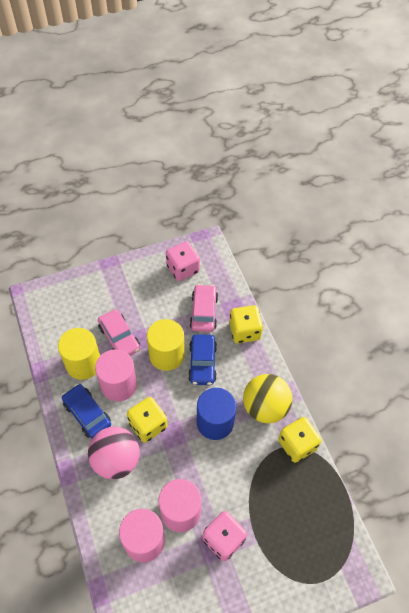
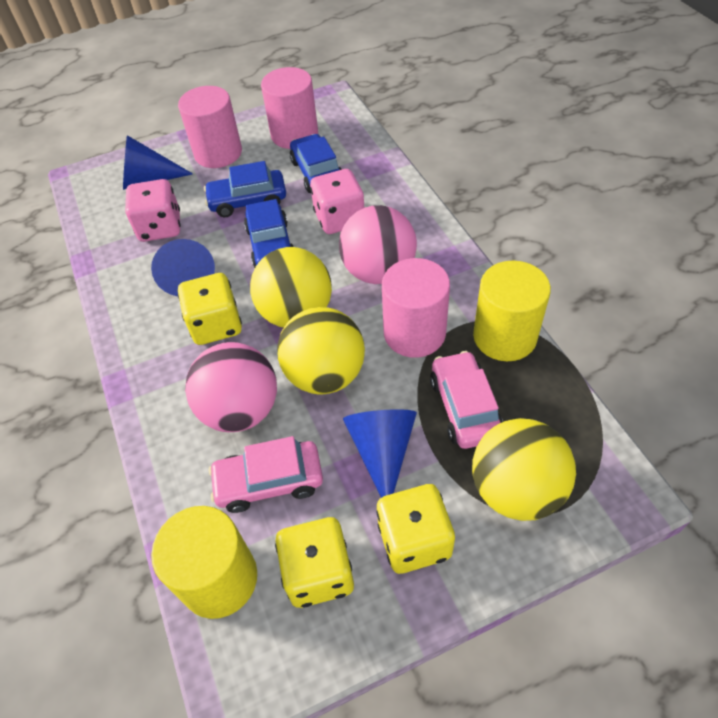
blue car: 2 -> 3
blue cone: 0 -> 3
blue cylinder: 1 -> 0
pink ball: 1 -> 2
yellow ball: 1 -> 3

